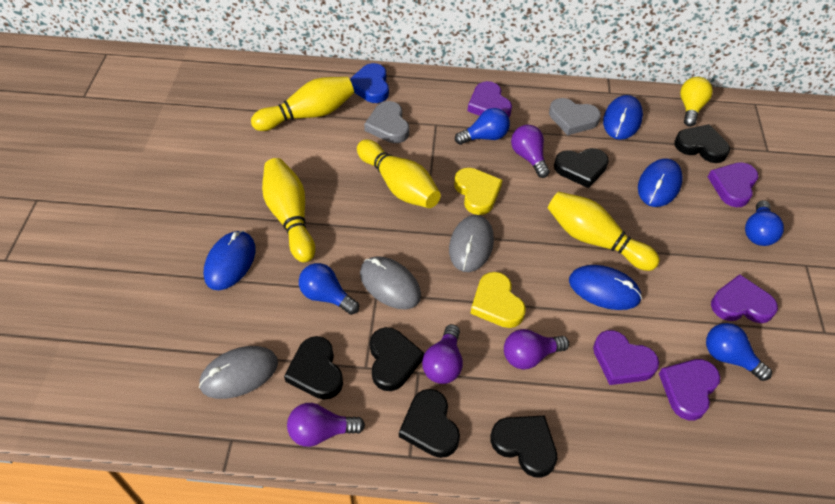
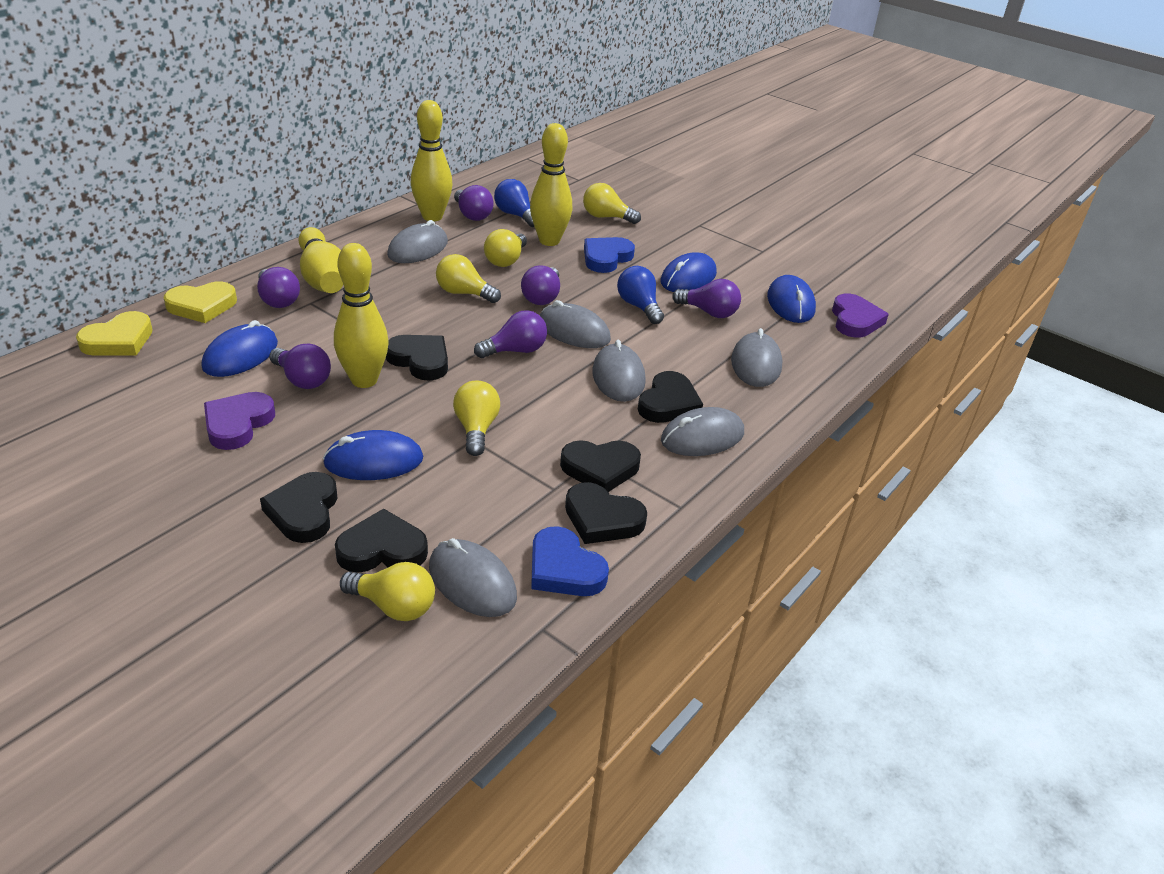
blue heart: 1 -> 2
blue light bulb: 4 -> 2
grey heart: 2 -> 0
grey mouse: 3 -> 6
purple heart: 5 -> 2
purple light bulb: 4 -> 6
yellow light bulb: 1 -> 5

